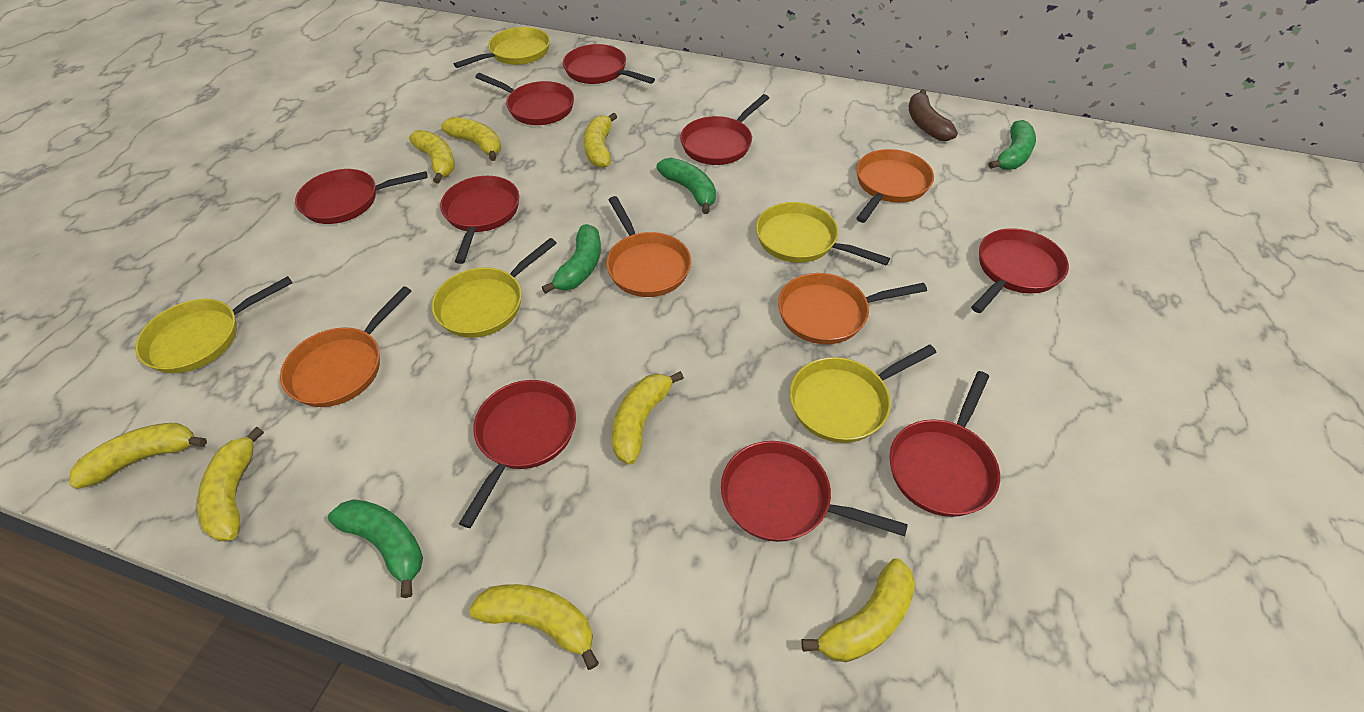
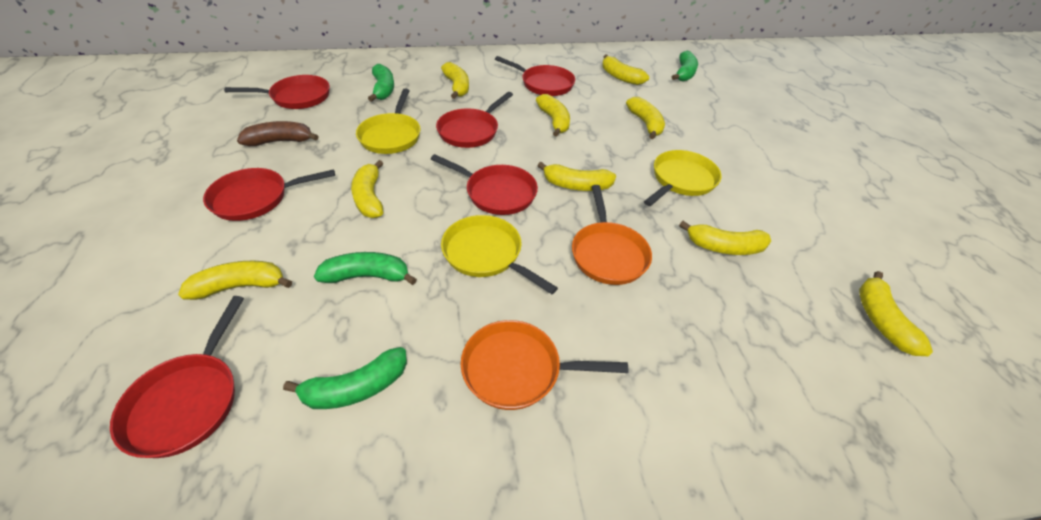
orange pan: 4 -> 2
red pan: 9 -> 6
yellow banana: 8 -> 9
yellow pan: 5 -> 3

